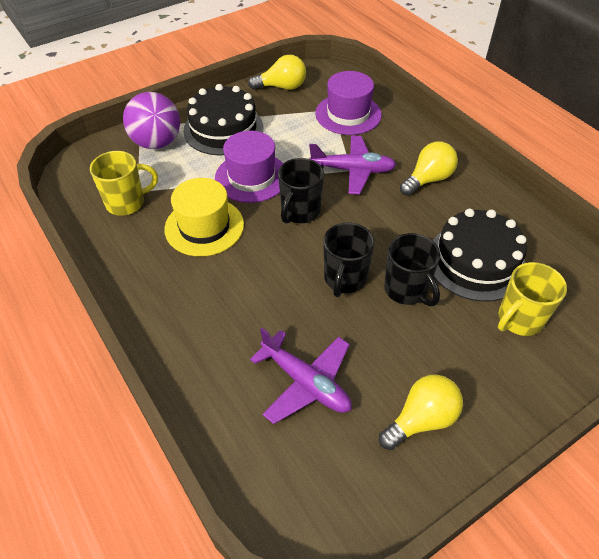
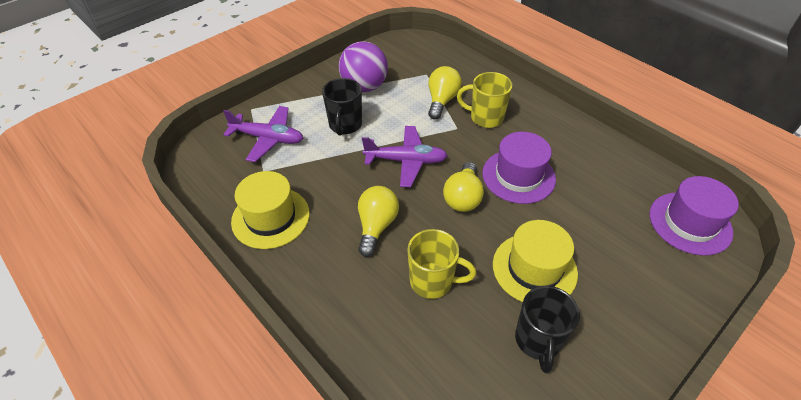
black cake: 2 -> 0
black mug: 3 -> 2
yellow hat: 1 -> 2

